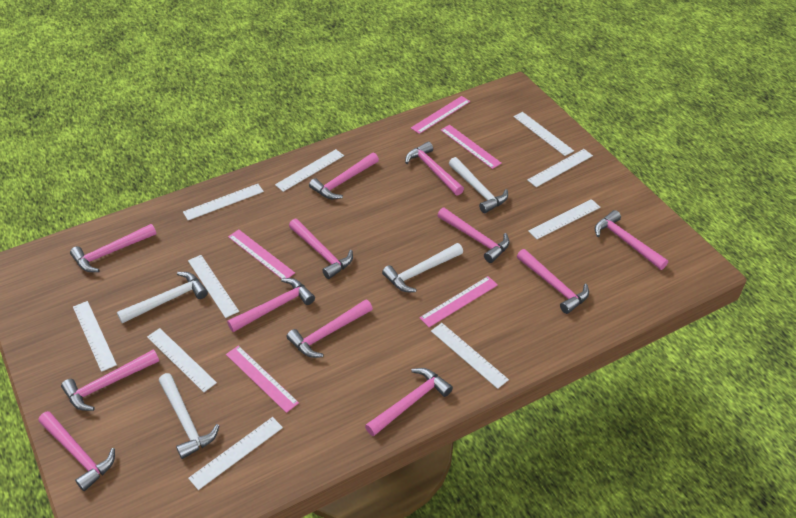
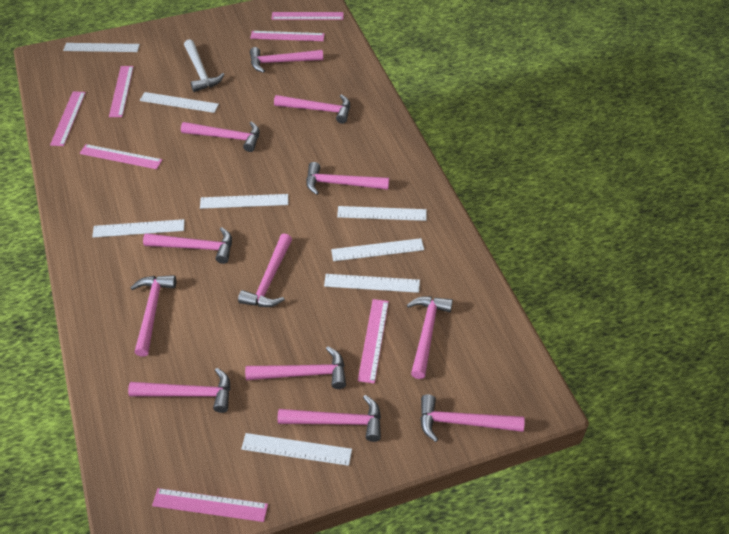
pink ruler: 5 -> 7
white hammer: 4 -> 1
white ruler: 10 -> 8

